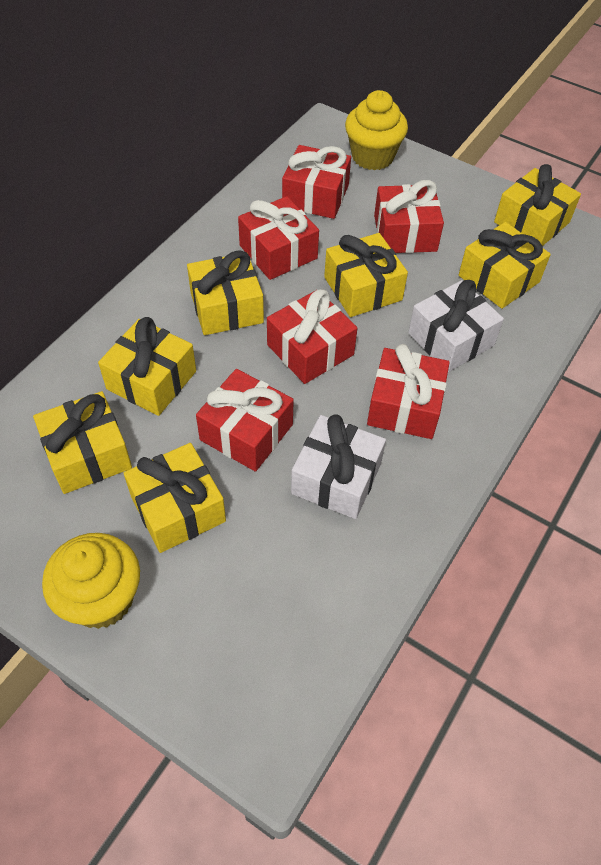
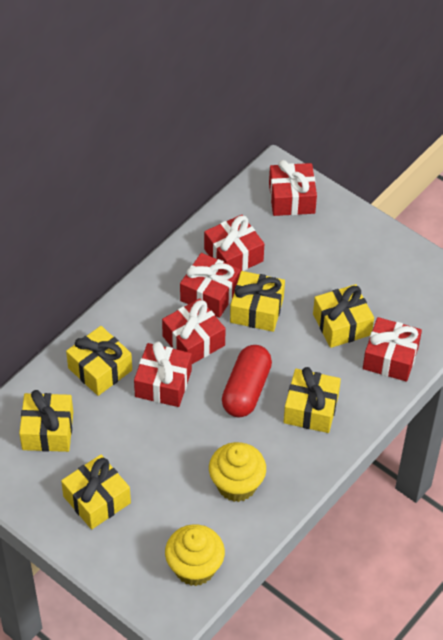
red capsule: 0 -> 1
white gift: 2 -> 0
yellow gift: 7 -> 6

